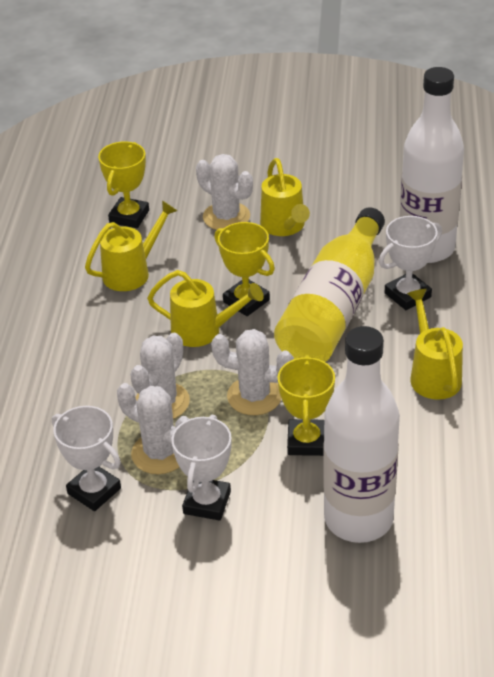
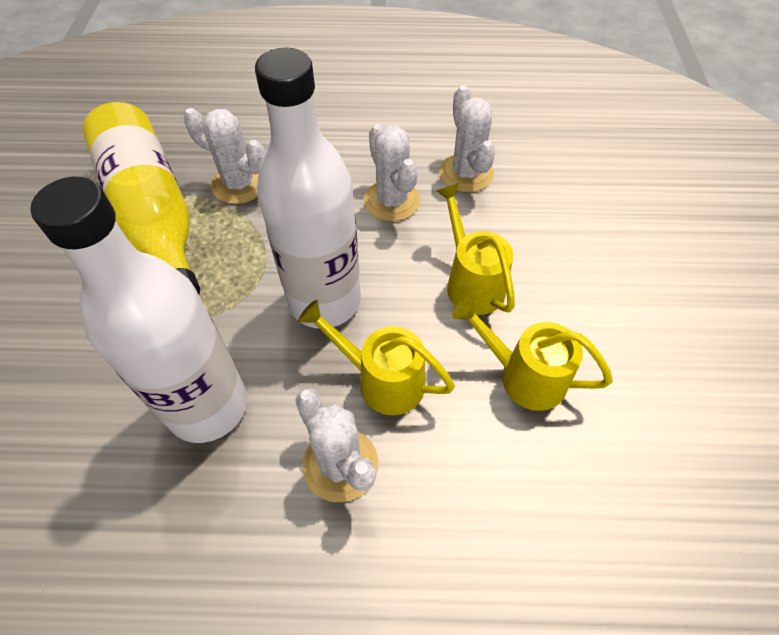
white trophy: 3 -> 0
yellow trophy: 3 -> 0
yellow watering can: 4 -> 3

